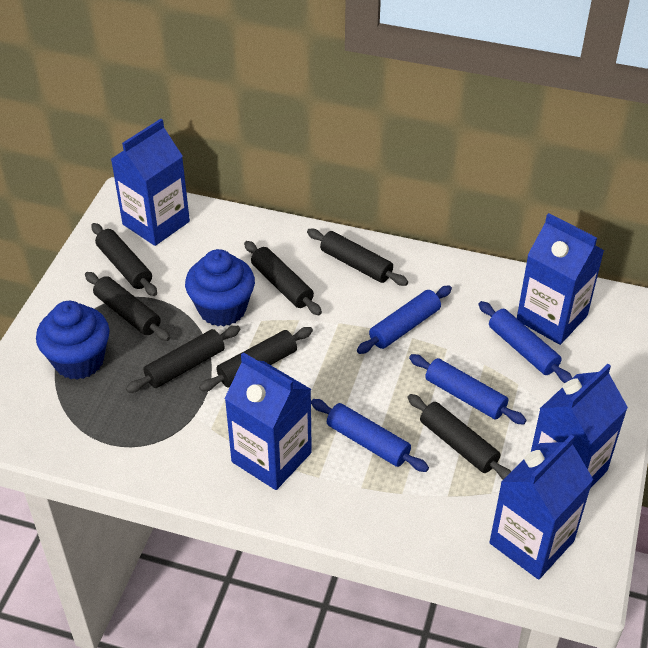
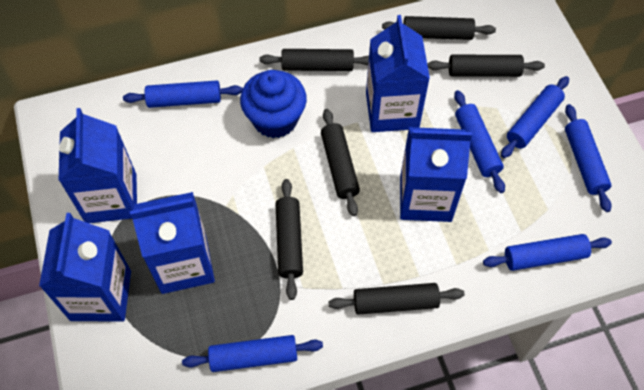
black rolling pin: 7 -> 6
blue cupcake: 2 -> 1
blue rolling pin: 4 -> 6

